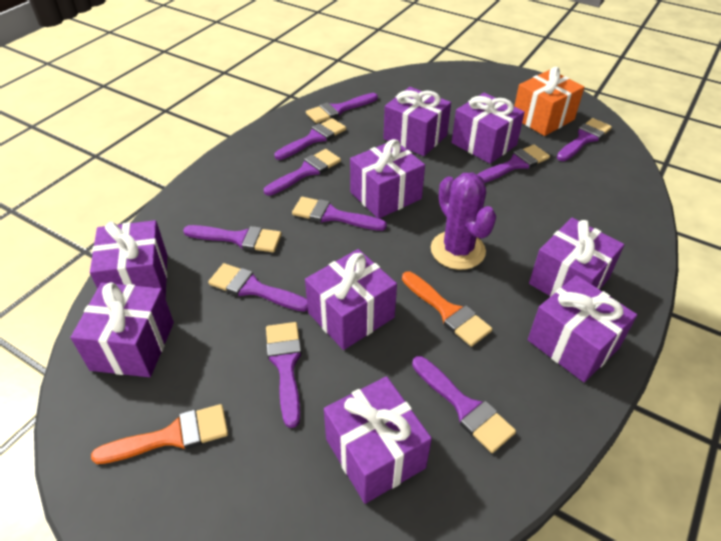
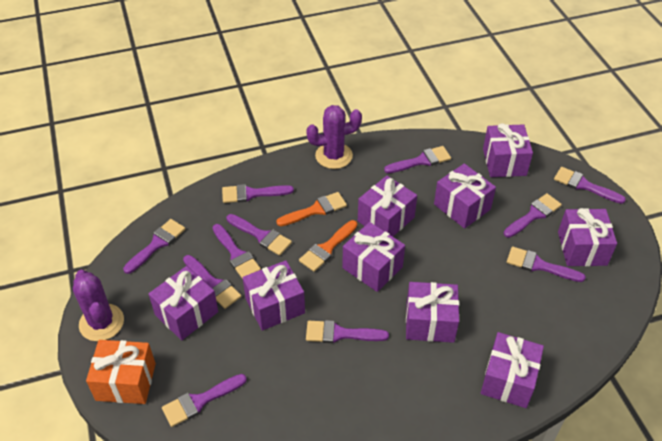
purple brush: 10 -> 11
purple cactus: 1 -> 2

